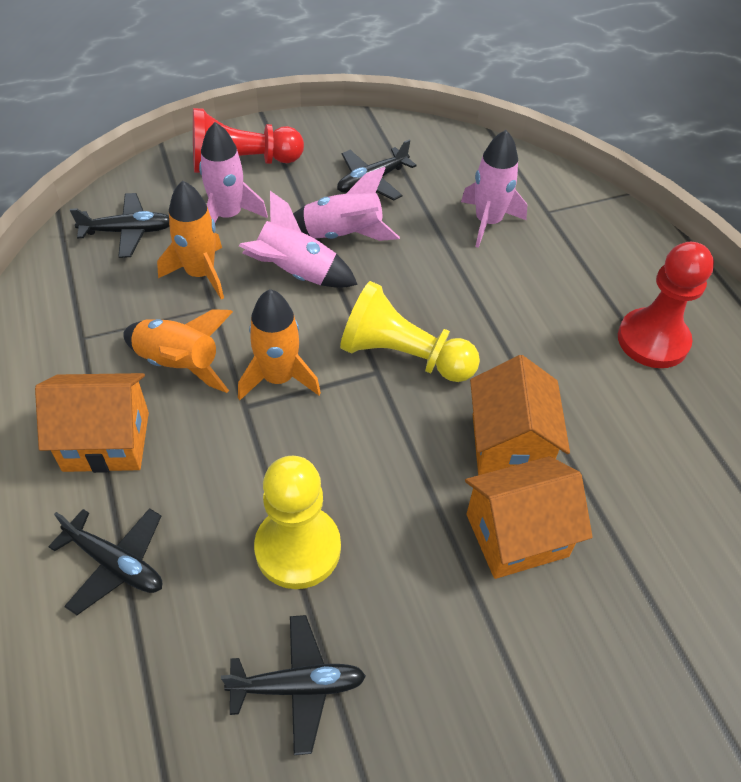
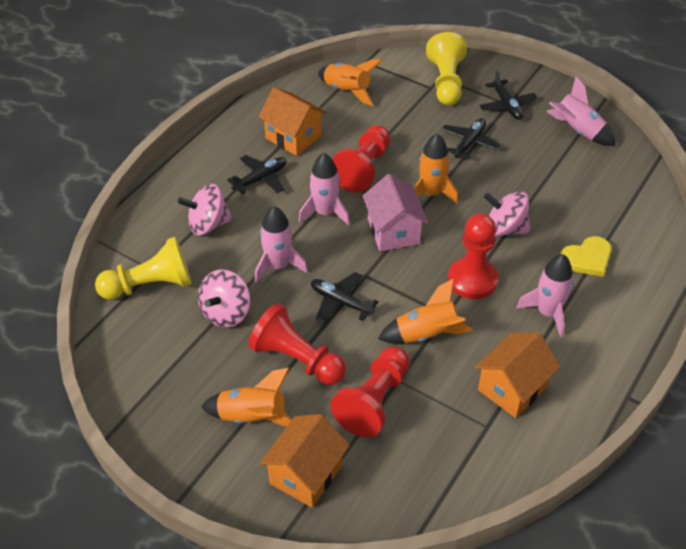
orange rocket: 3 -> 4
pink house: 0 -> 1
pink spinning top: 0 -> 3
red pawn: 2 -> 4
yellow heart: 0 -> 1

